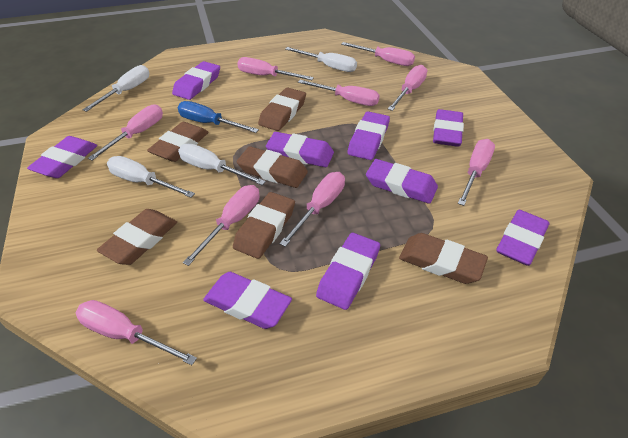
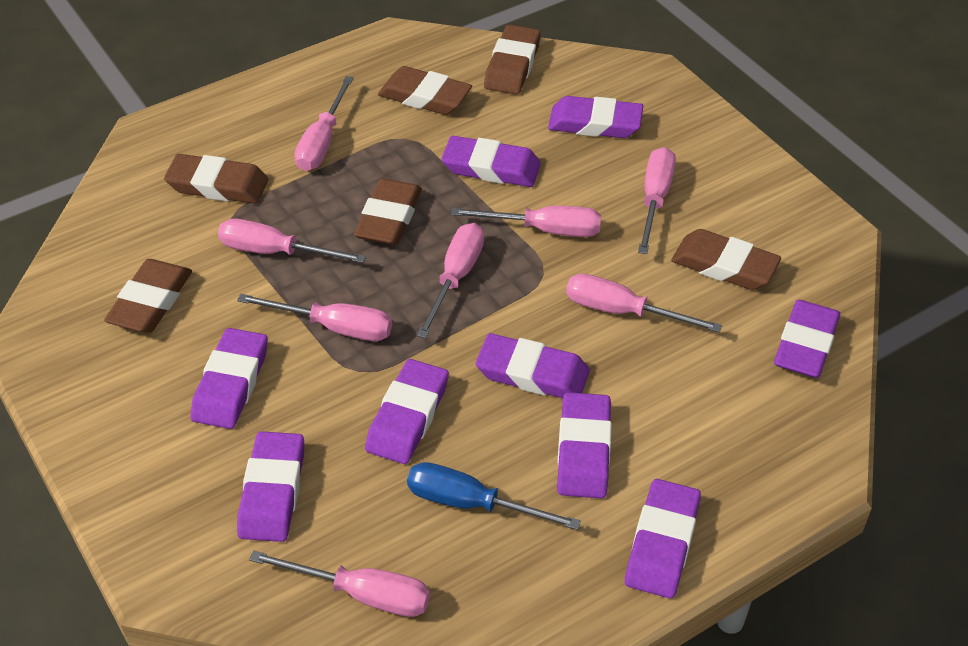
pink screwdriver: 9 -> 8
white screwdriver: 4 -> 0

